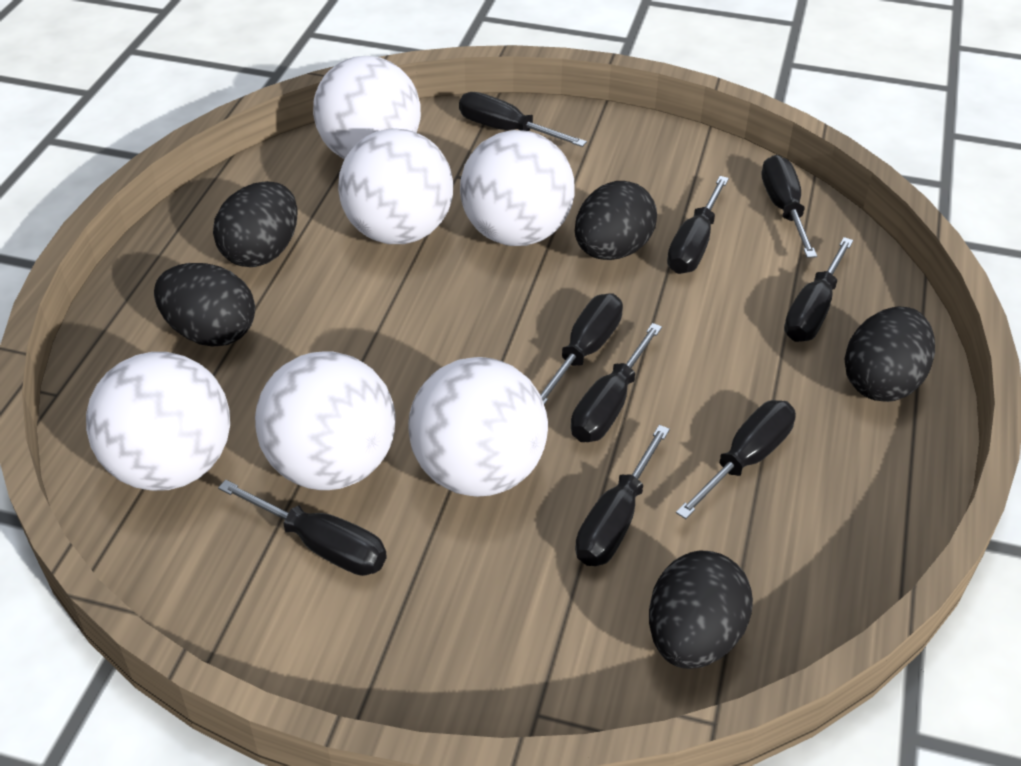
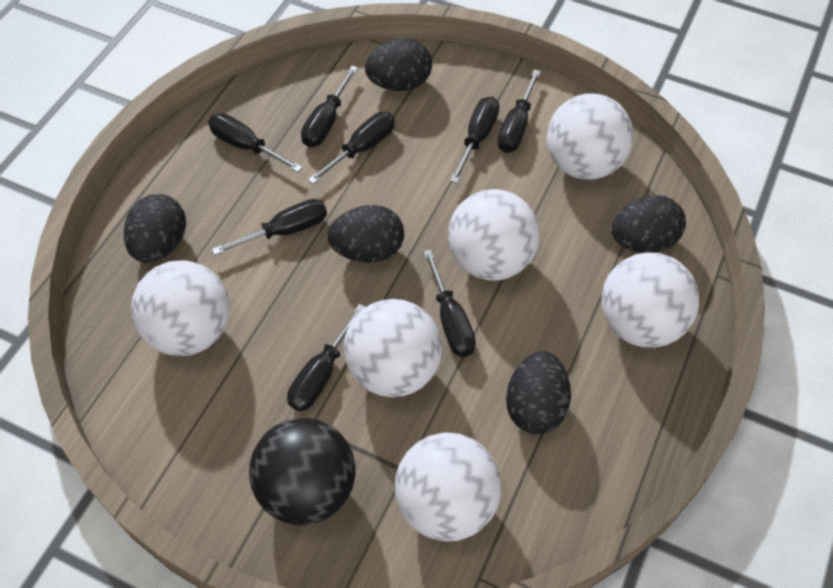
black ball: 0 -> 1
black screwdriver: 9 -> 8

